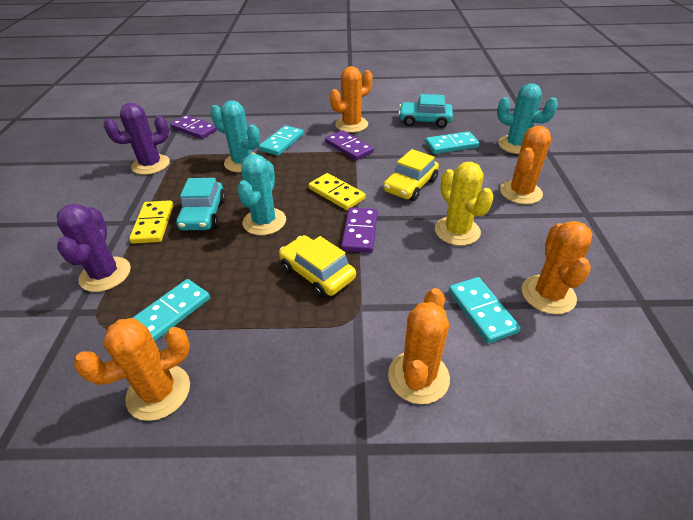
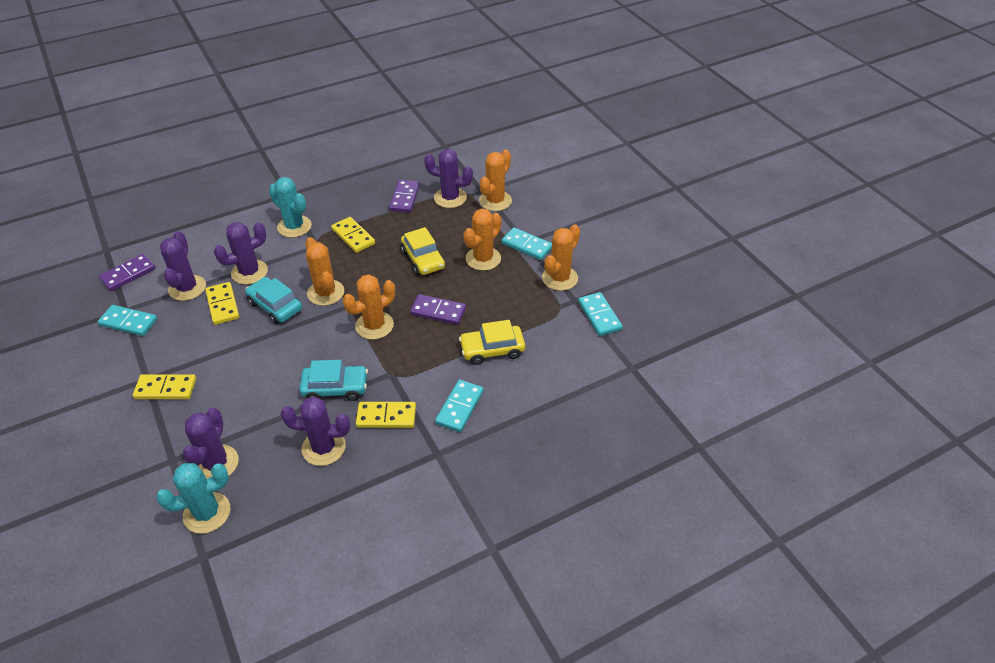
purple cactus: 2 -> 5
turquoise cactus: 3 -> 2
yellow cactus: 1 -> 0
yellow domino: 2 -> 4

